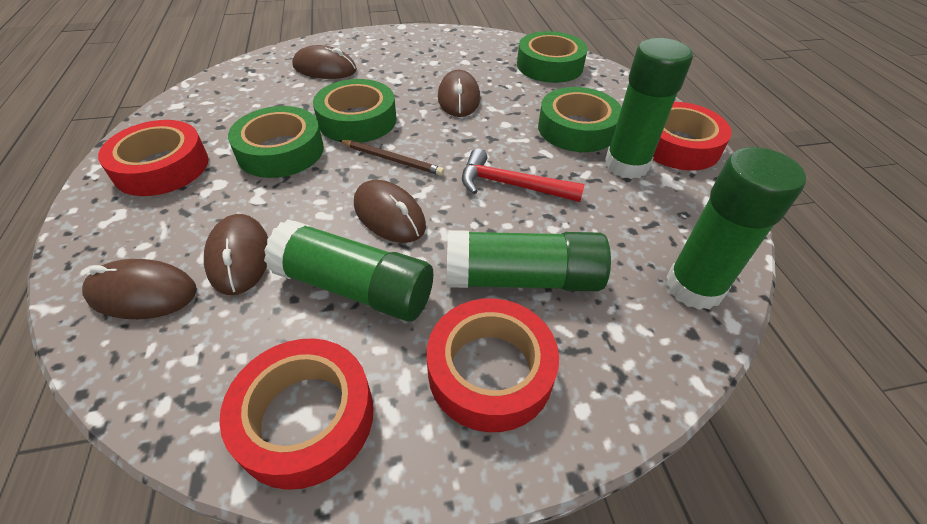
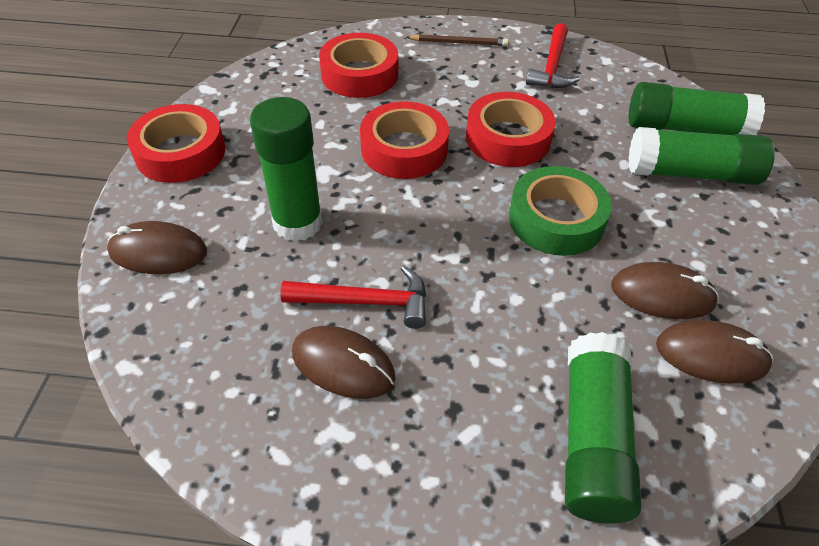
brown mouse: 5 -> 4
green tape: 4 -> 1
red hammer: 1 -> 2

